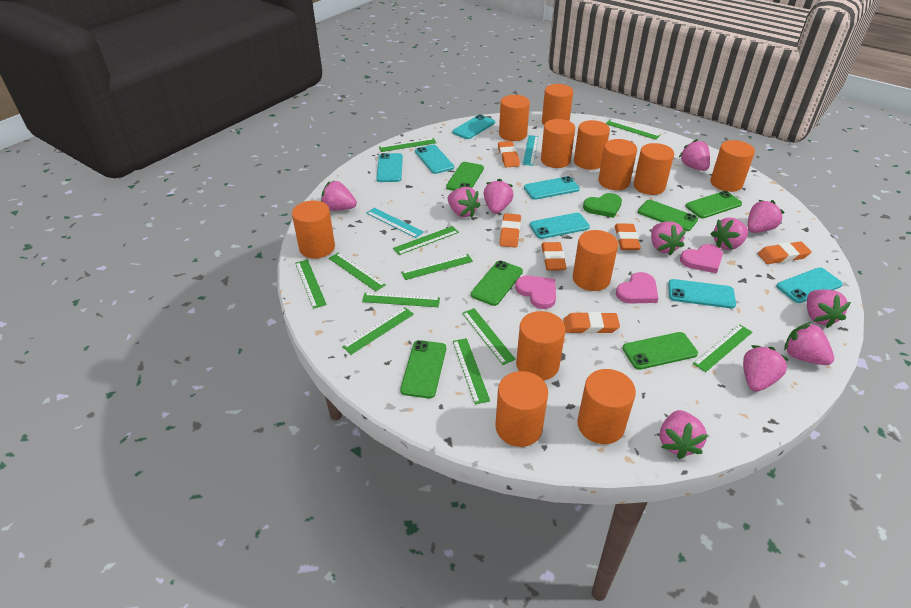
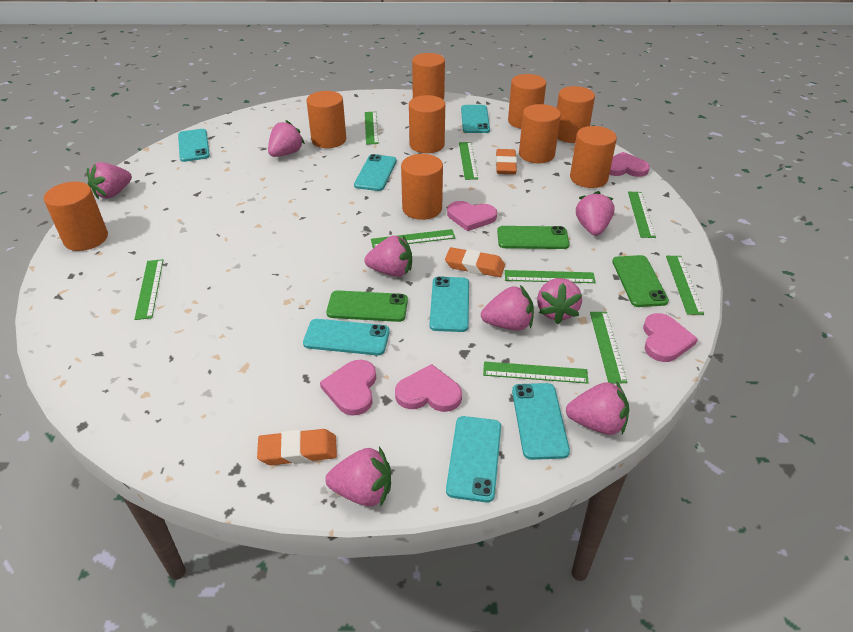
green heart: 1 -> 0
green phone: 6 -> 3
green ruler: 11 -> 9
orange cylinder: 12 -> 9
orange eraser: 6 -> 3
pink heart: 3 -> 5
pink strawberry: 11 -> 8
turquoise ruler: 2 -> 0

